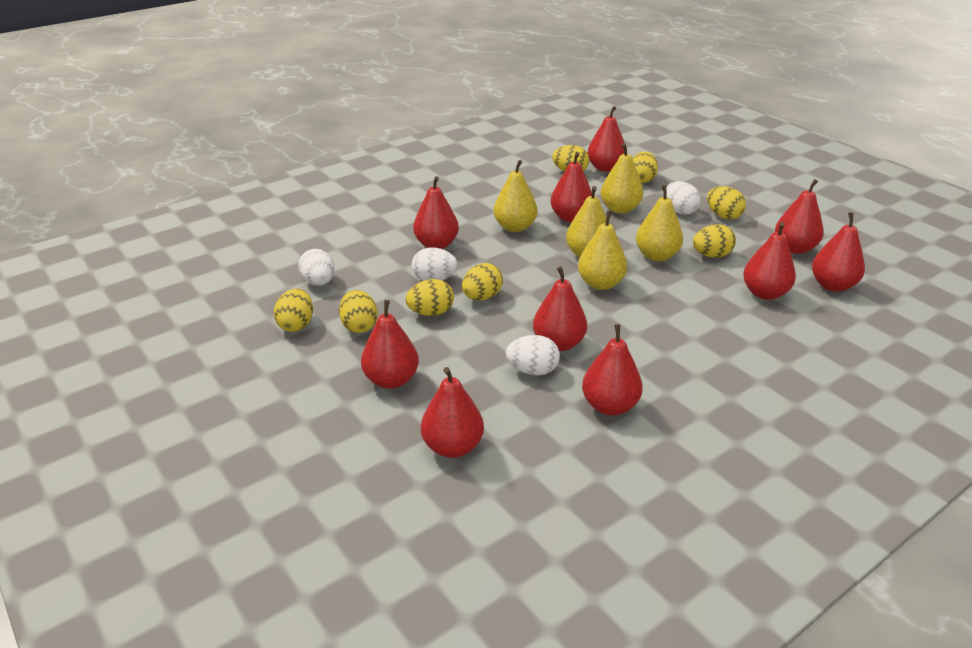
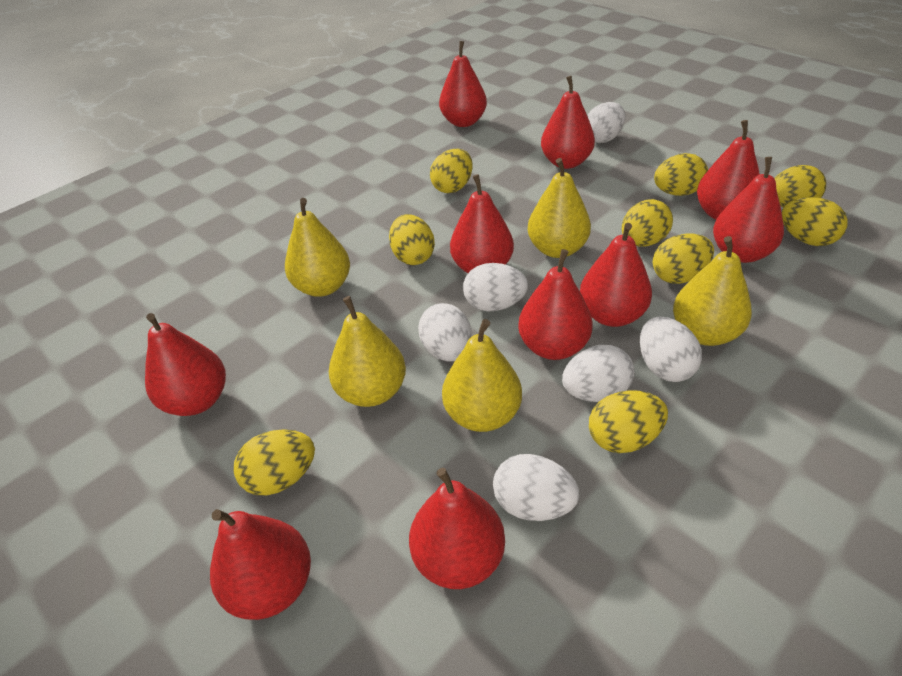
white egg: 4 -> 6
yellow egg: 8 -> 9

